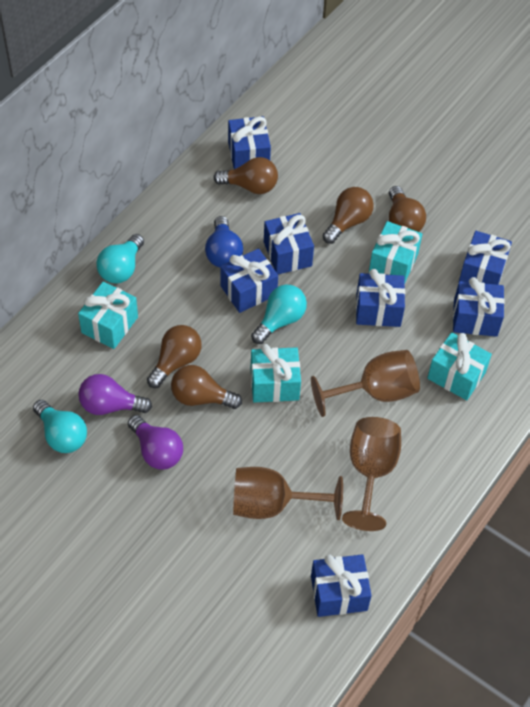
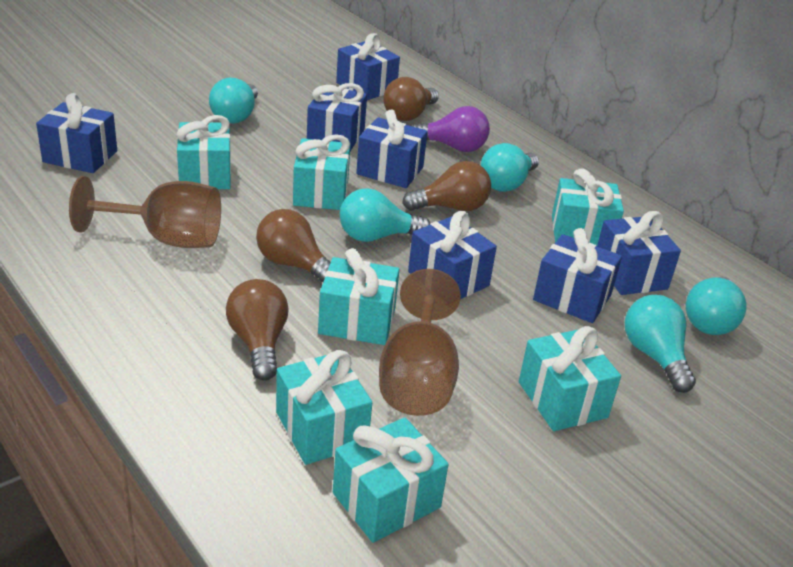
blue light bulb: 1 -> 0
brown goblet: 3 -> 2
brown light bulb: 5 -> 4
purple light bulb: 2 -> 1
turquoise gift: 4 -> 7
turquoise light bulb: 3 -> 5

